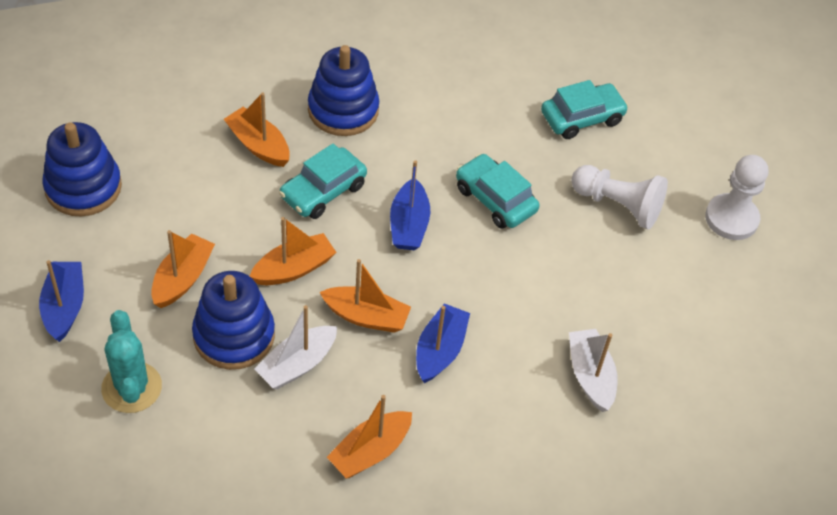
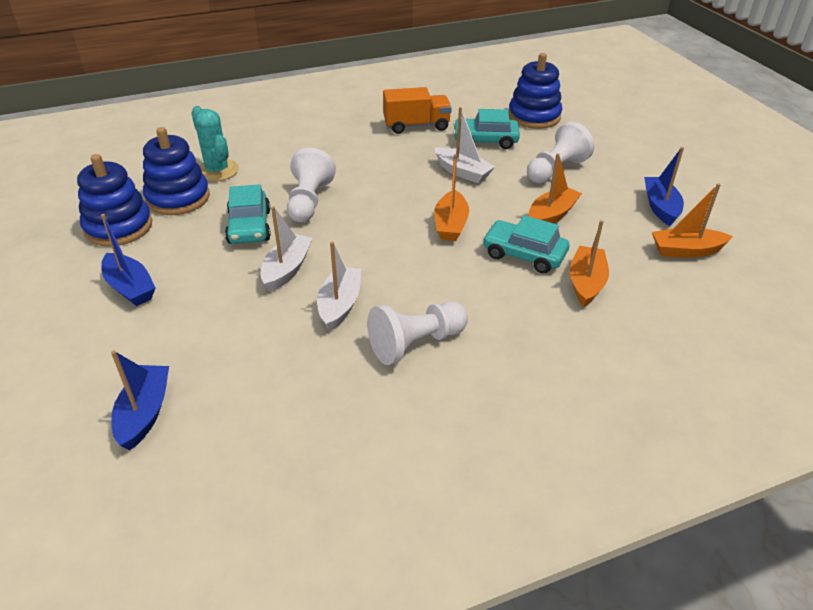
orange boat: 5 -> 4
orange truck: 0 -> 1
white boat: 2 -> 3
white pawn: 2 -> 3

